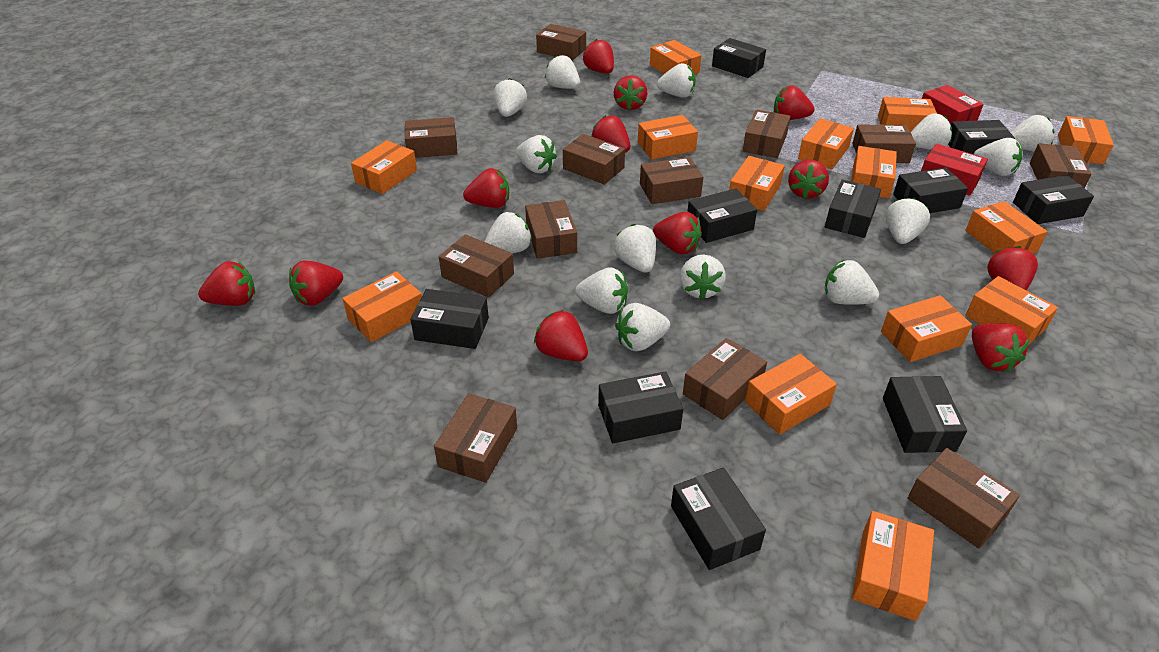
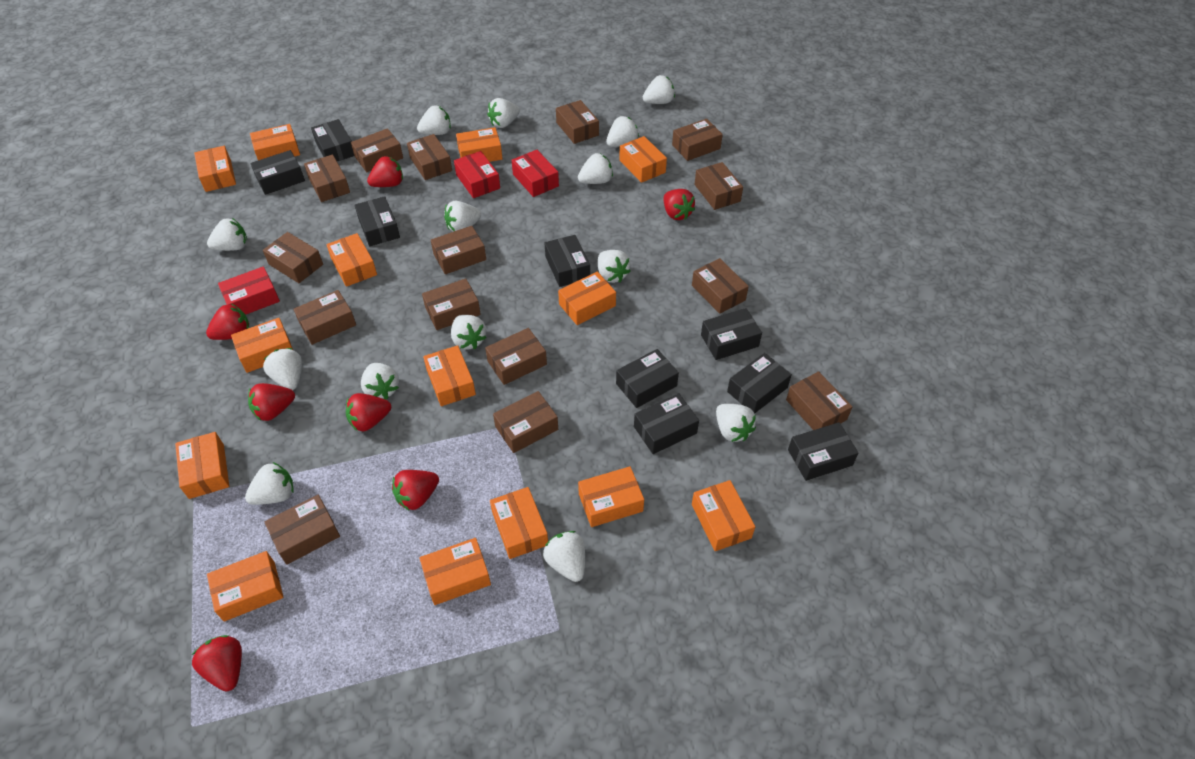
black box: 10 -> 9
brown box: 12 -> 15
red box: 2 -> 3
red strawberry: 12 -> 7

